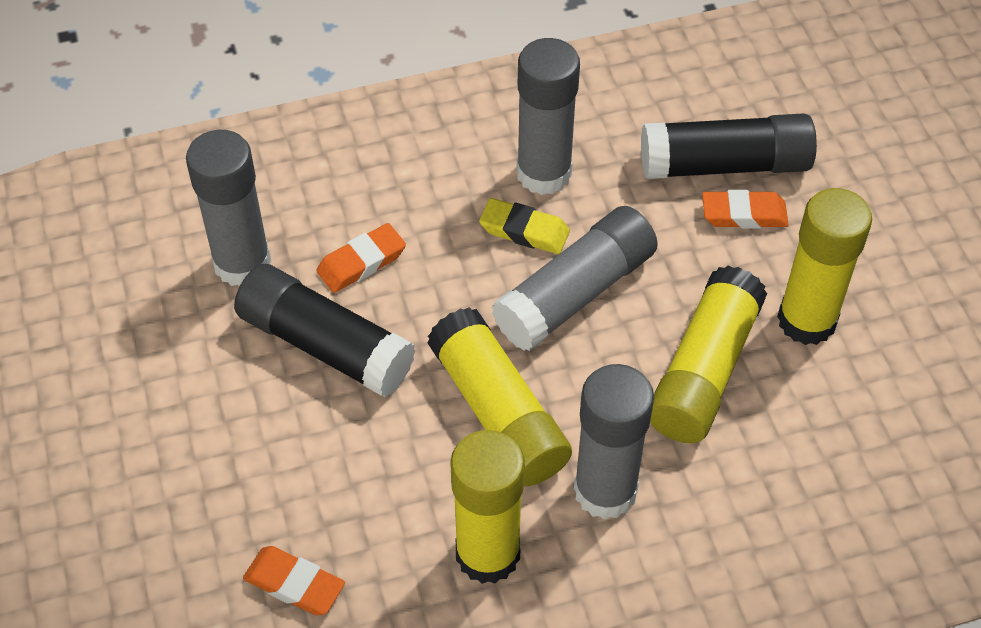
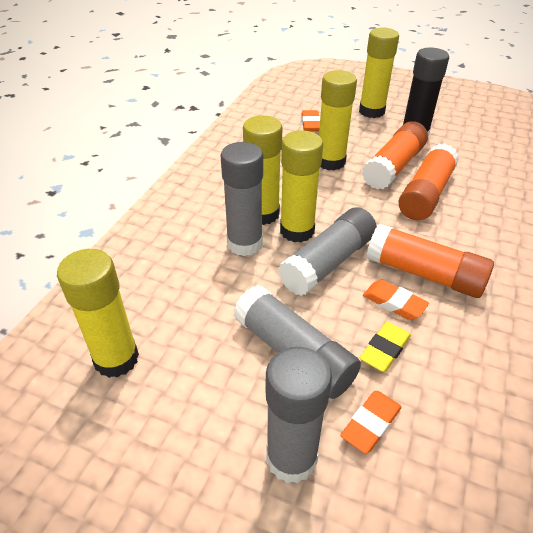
black glue stick: 2 -> 1
orange glue stick: 0 -> 3
yellow glue stick: 4 -> 5

